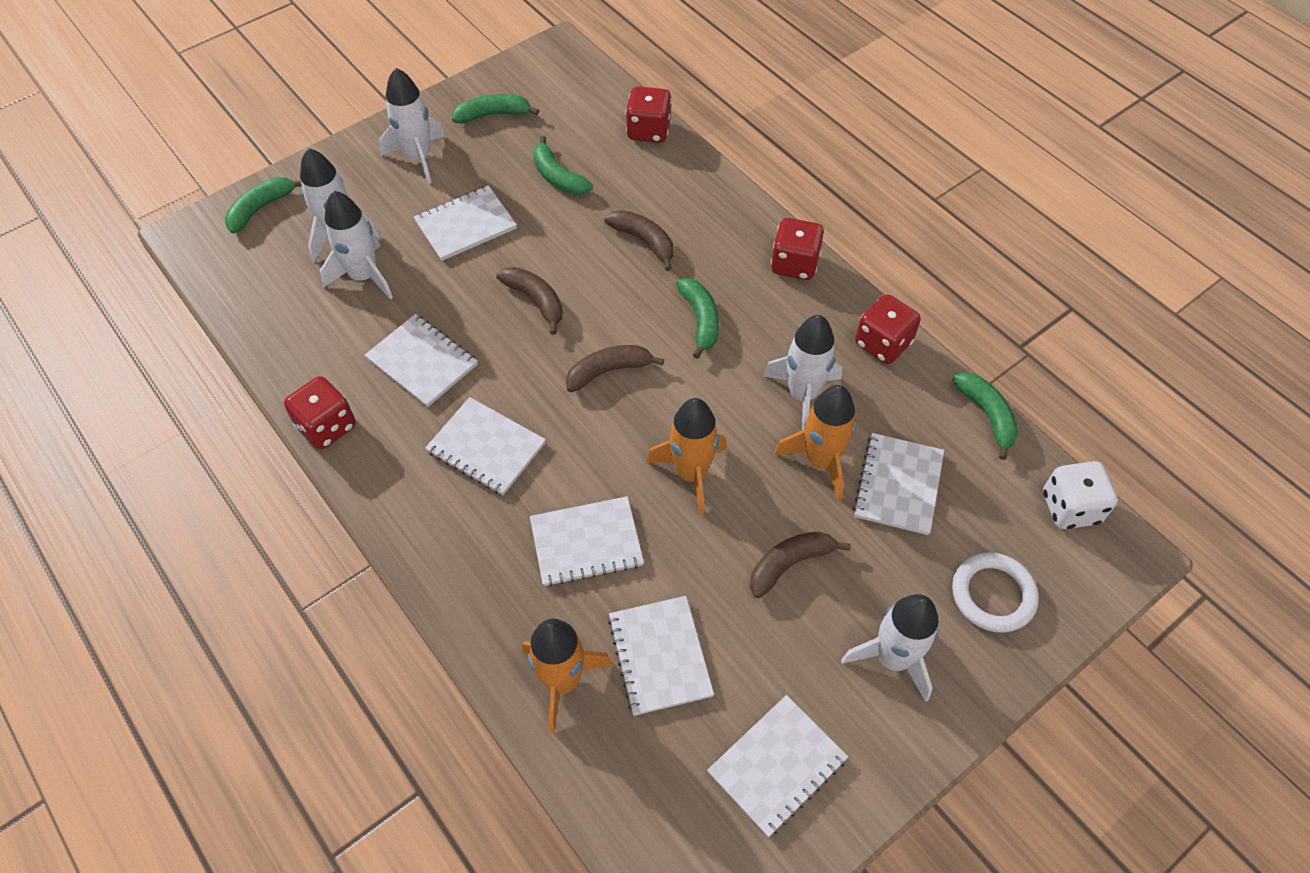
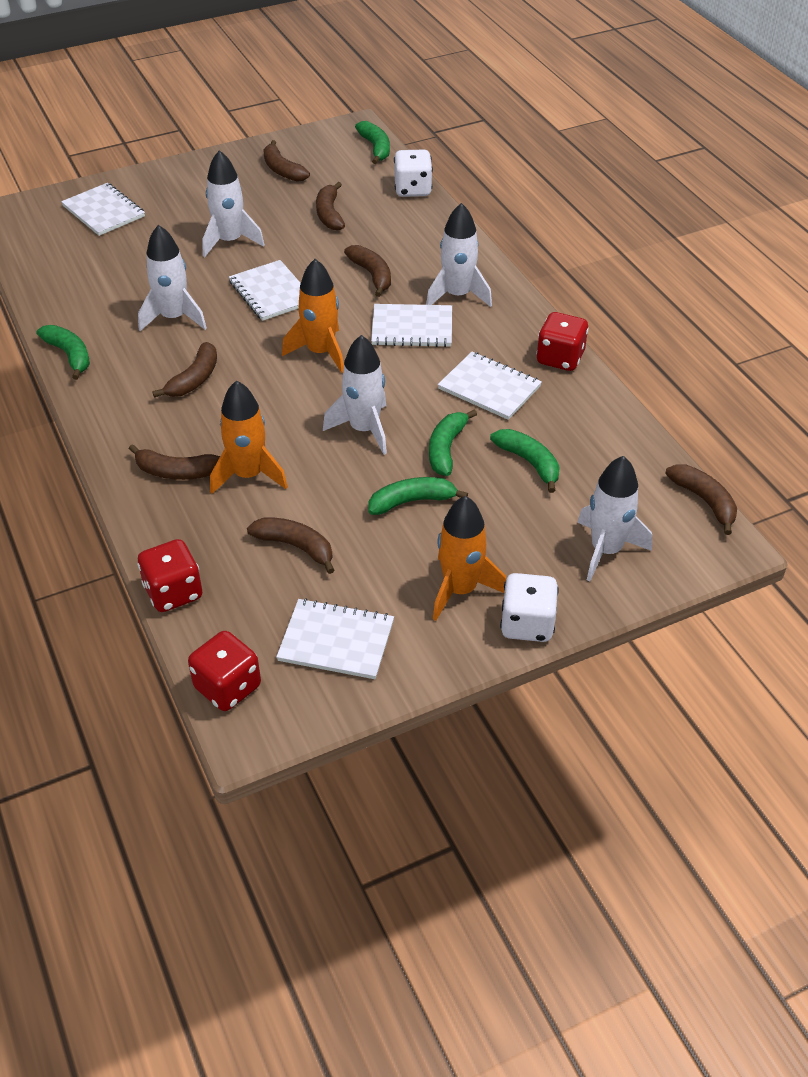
brown banana: 4 -> 7
red dice: 4 -> 3
white dice: 1 -> 2
white notebook: 7 -> 5
white ring: 1 -> 0

